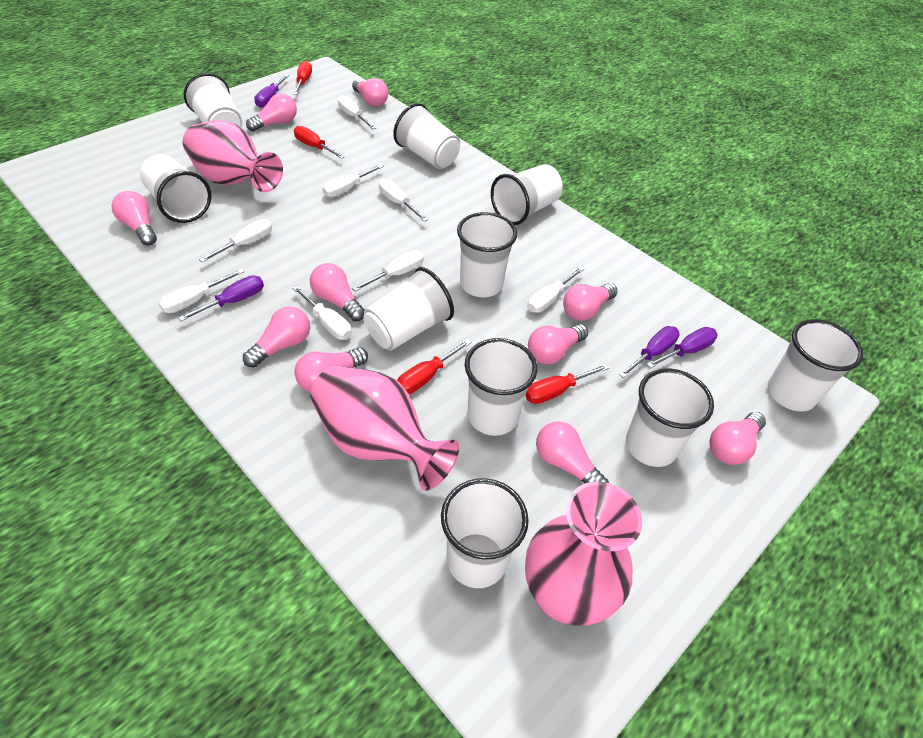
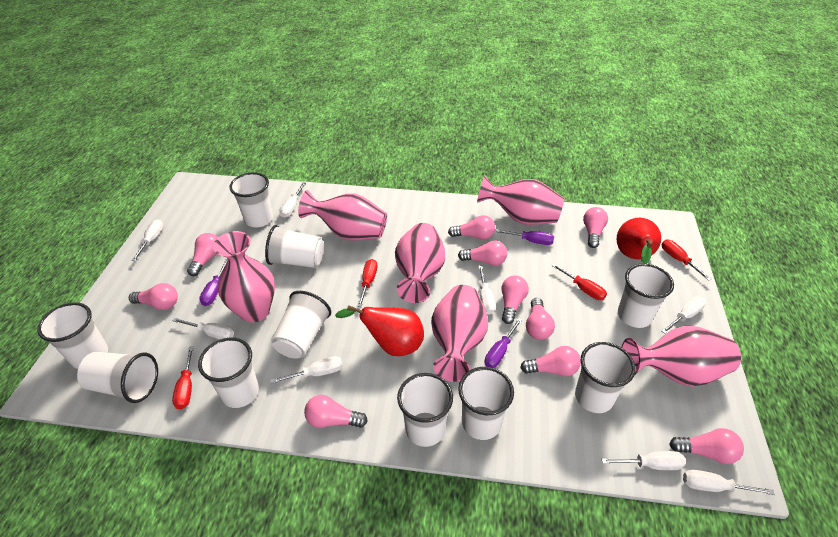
pink vase: 3 -> 6
purple screwdriver: 4 -> 3
red pear: 0 -> 2

